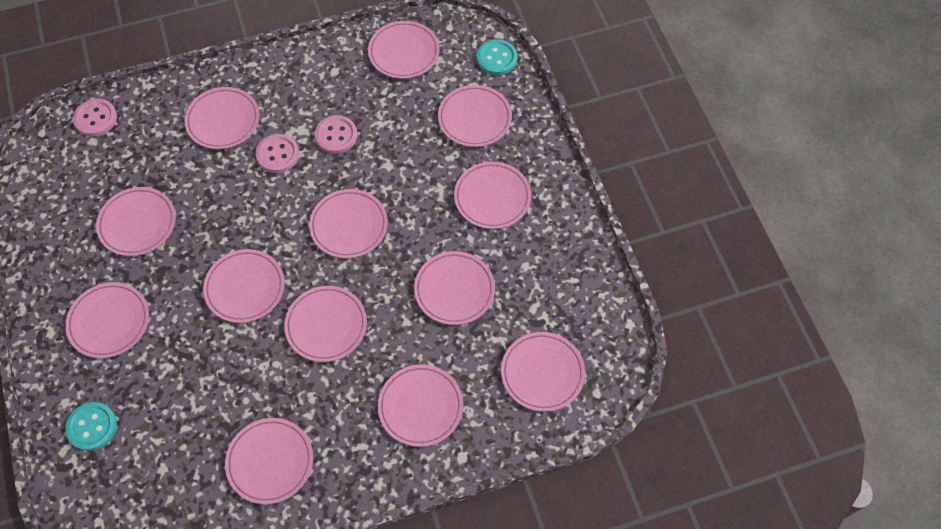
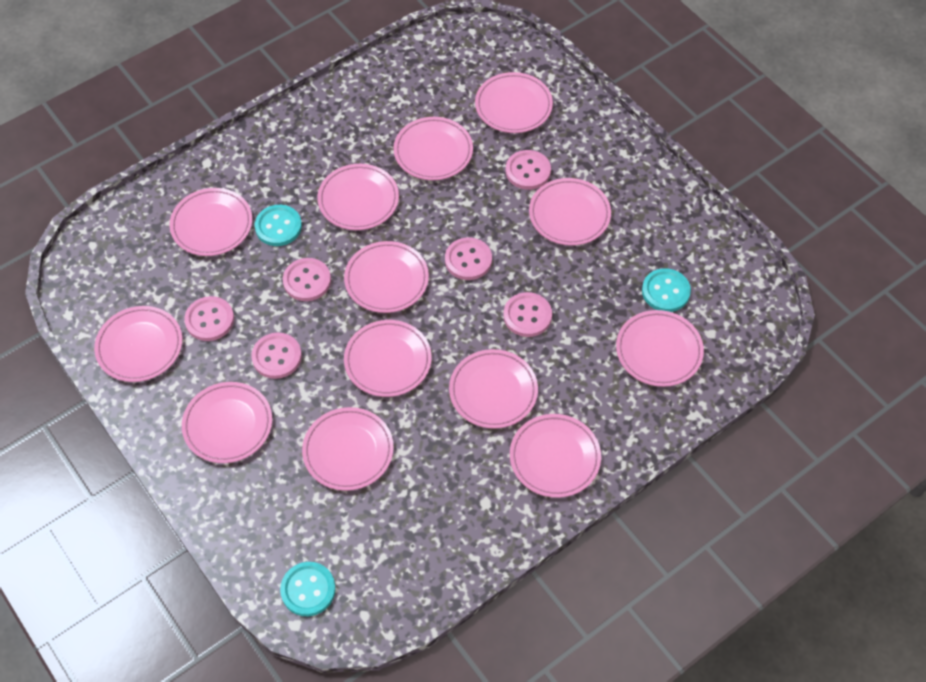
pink button: 3 -> 6
turquoise button: 2 -> 3

